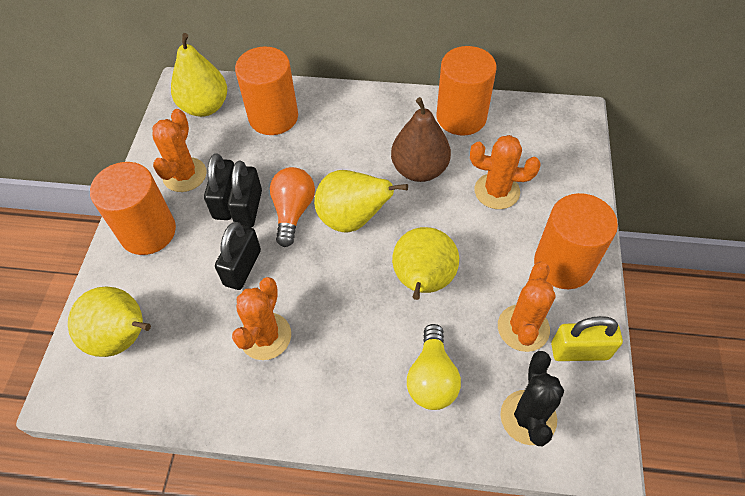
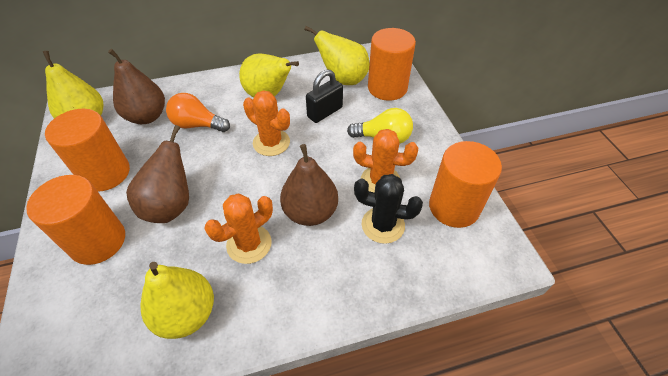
black padlock: 3 -> 1
brown pear: 1 -> 3
orange cactus: 4 -> 3
yellow padlock: 1 -> 0

